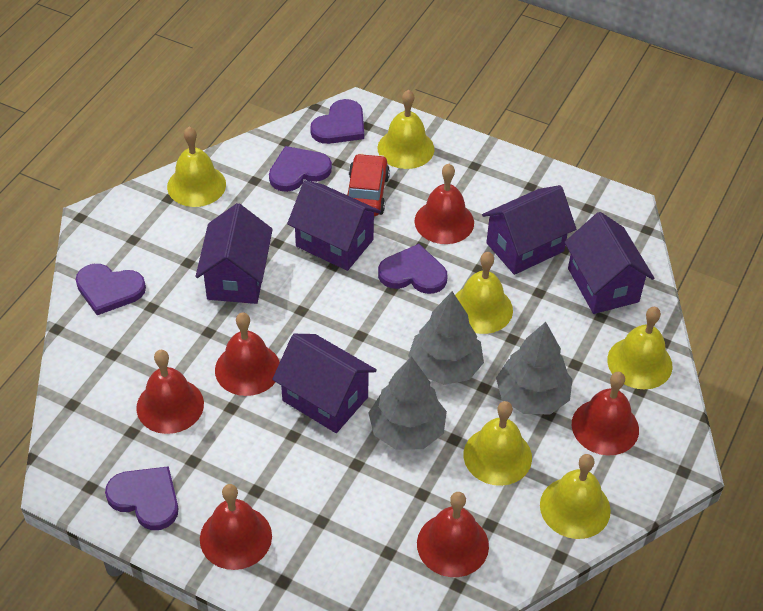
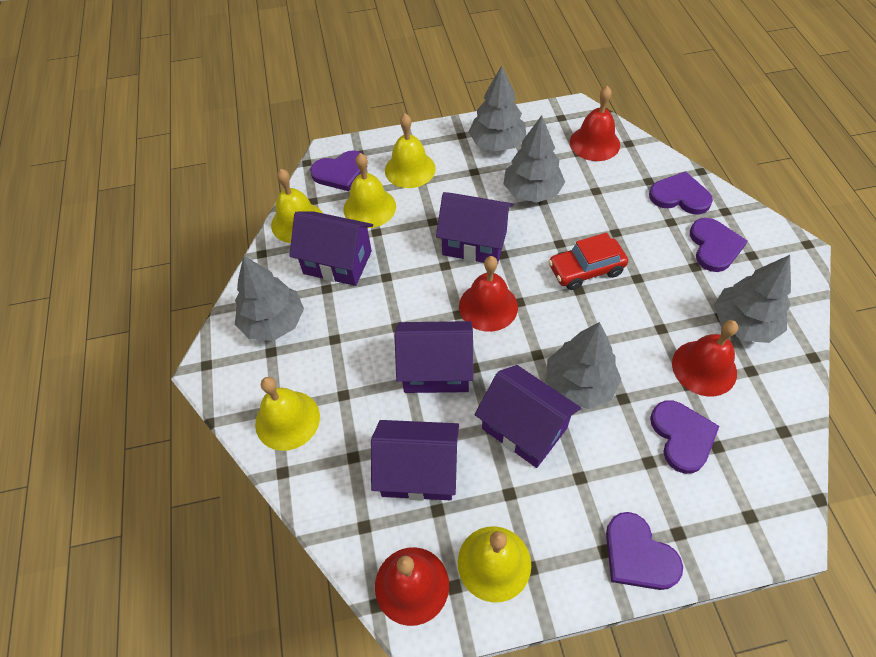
grey tree: 3 -> 5
red bell: 6 -> 4
yellow bell: 6 -> 5

